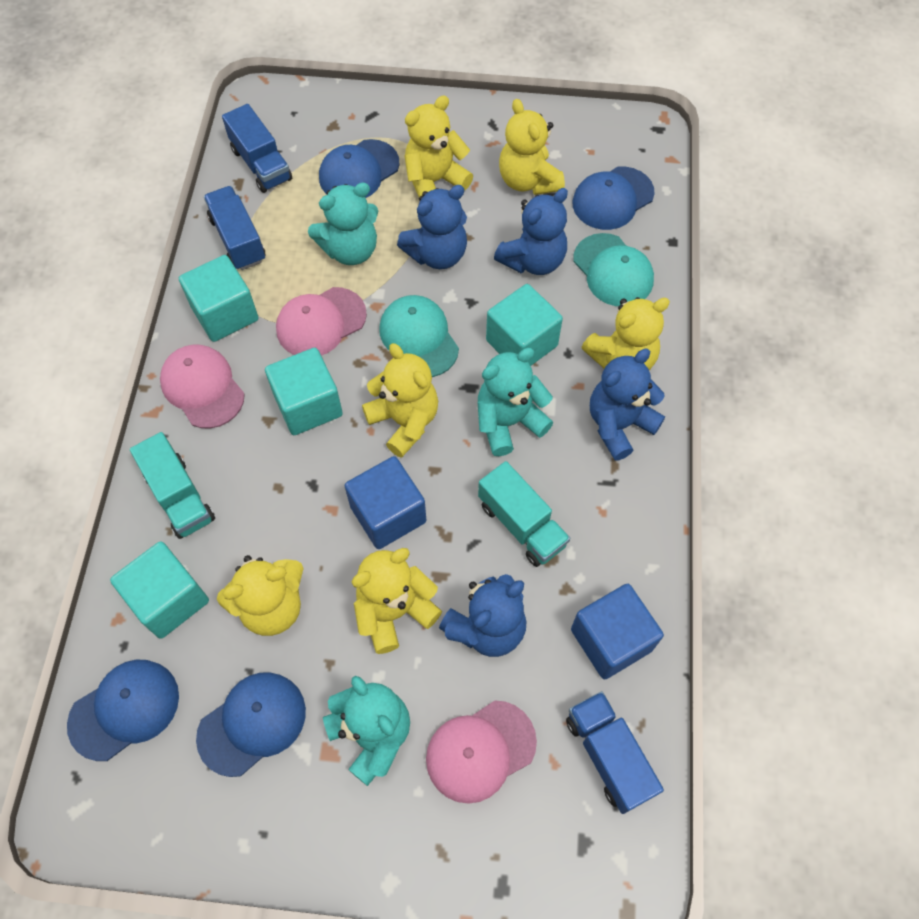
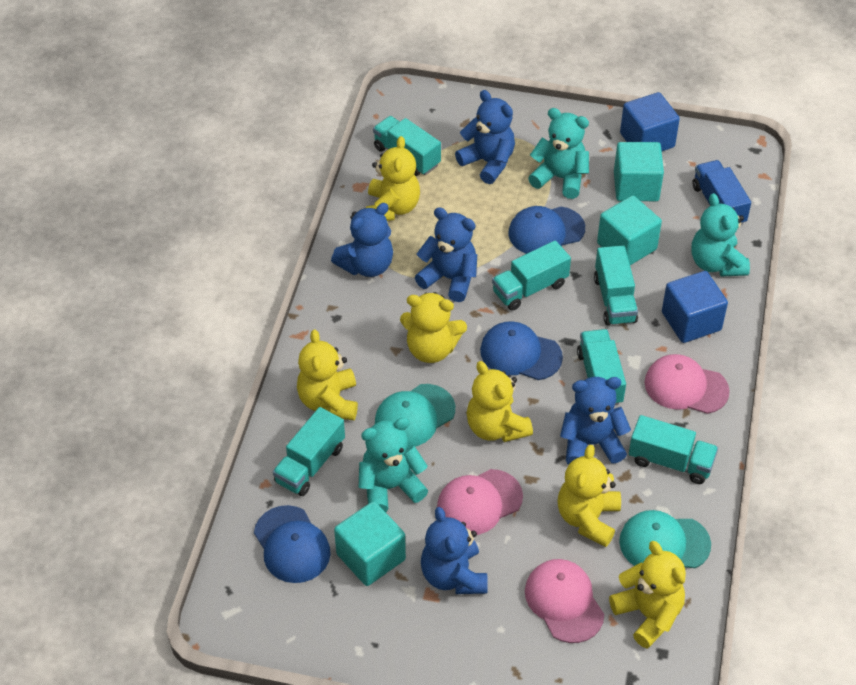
blue cap: 4 -> 3
blue teddy bear: 4 -> 5
blue truck: 3 -> 1
turquoise cube: 4 -> 3
turquoise truck: 2 -> 6

